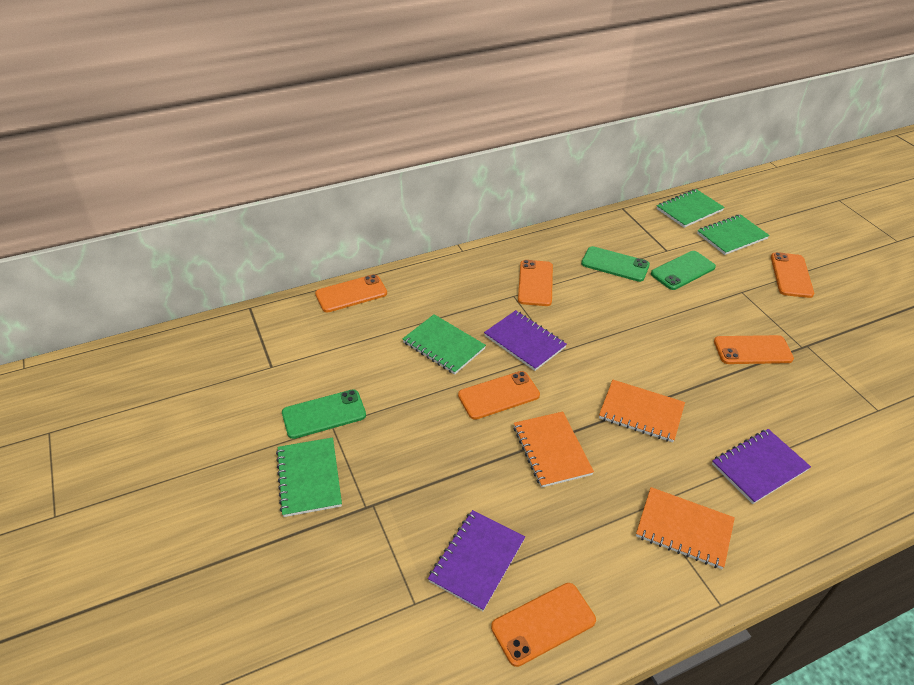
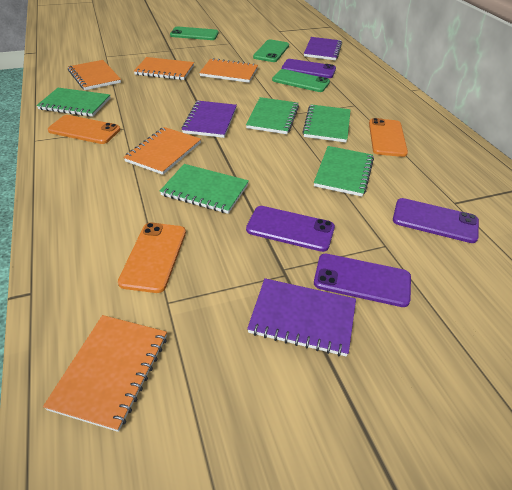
green notebook: 4 -> 5
orange notebook: 3 -> 5
orange phone: 6 -> 3
purple phone: 0 -> 4

